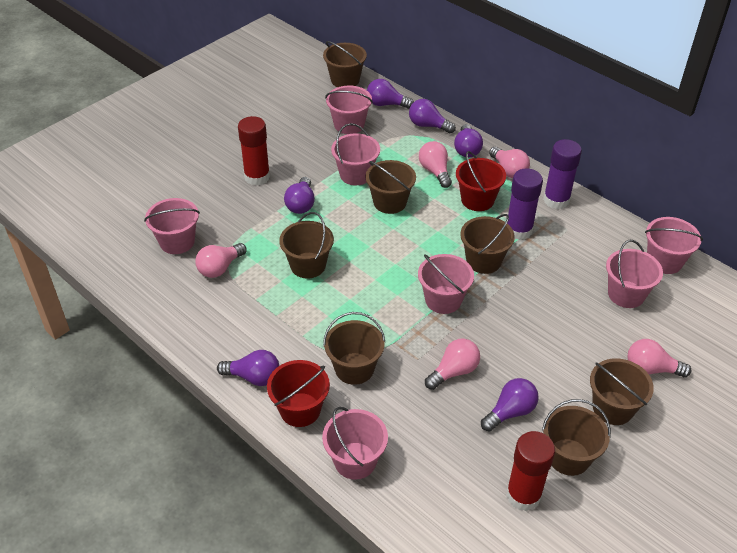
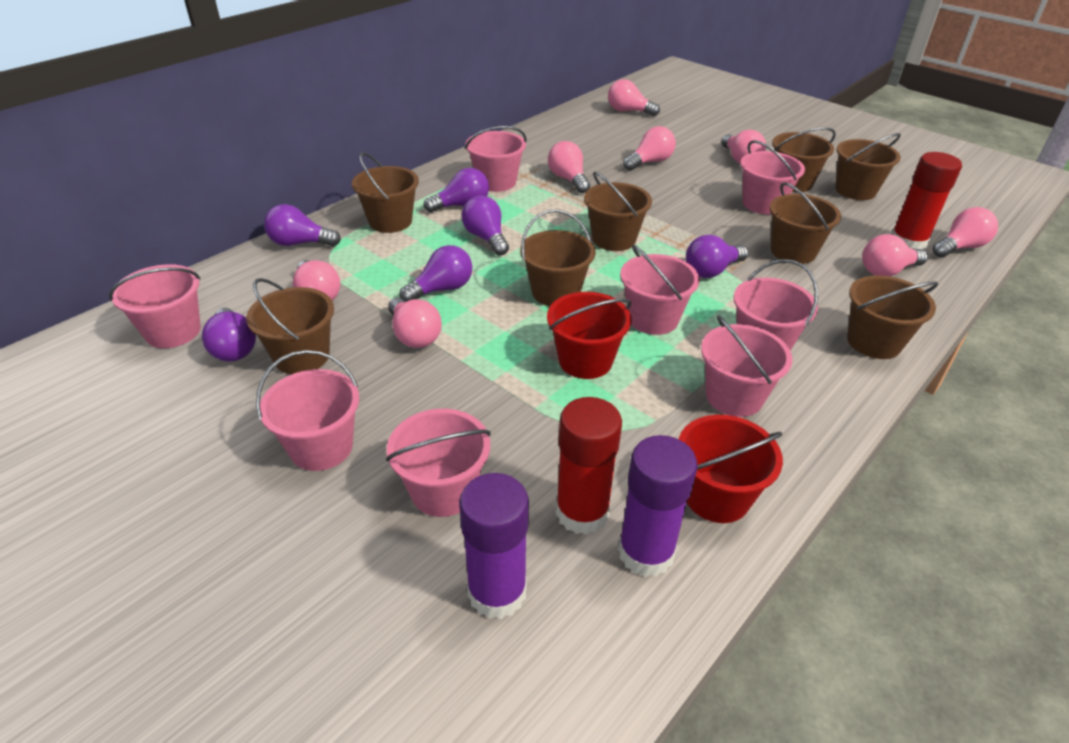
brown bucket: 7 -> 8
pink bucket: 7 -> 8
pink light bulb: 5 -> 8

